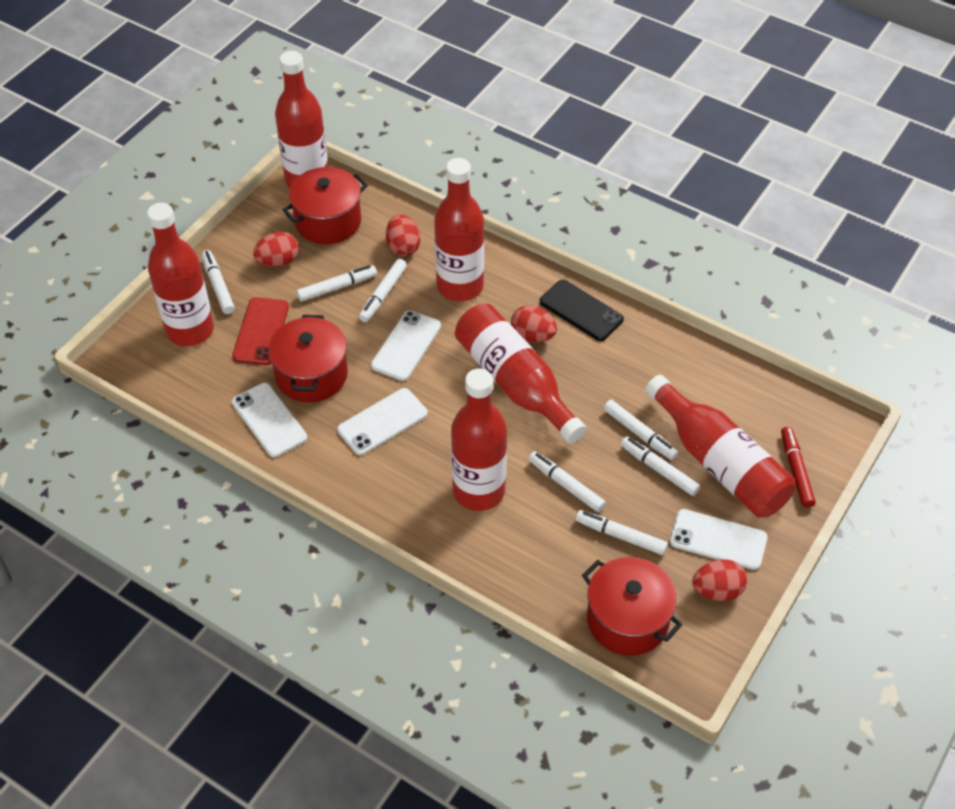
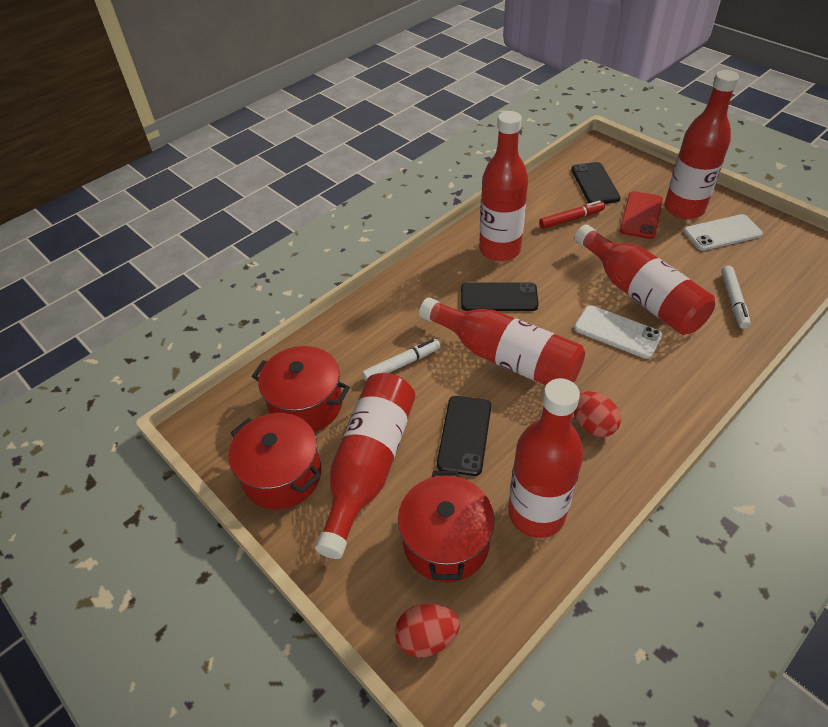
black phone: 1 -> 3
red egg: 4 -> 2
white marker: 7 -> 2
white phone: 4 -> 2

